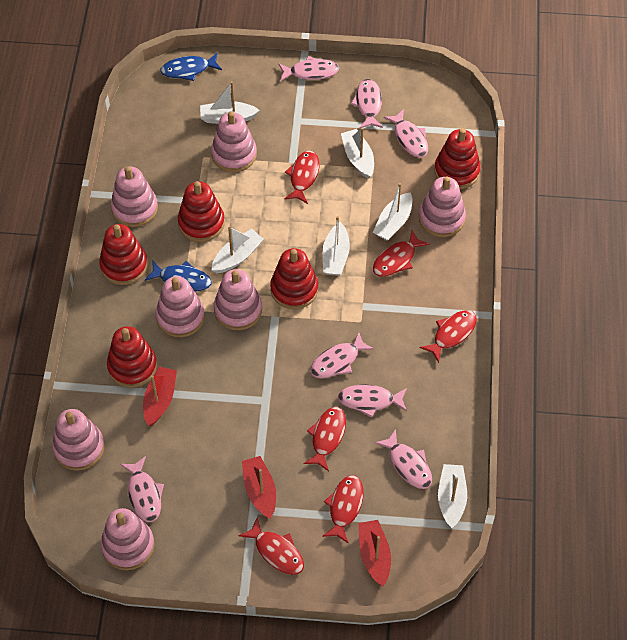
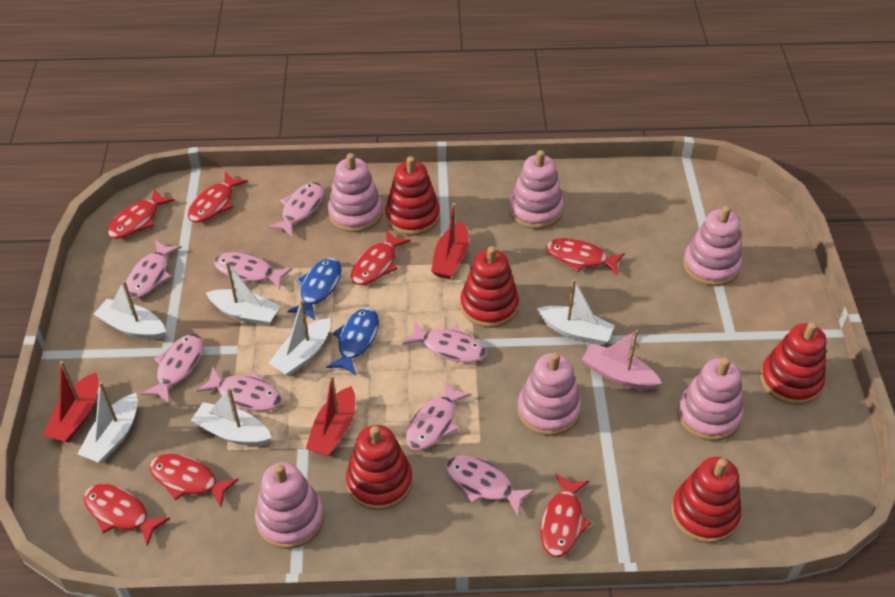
pink boat: 0 -> 1
pink fish: 7 -> 8
pink stacking toy: 7 -> 6
red fish: 6 -> 7

